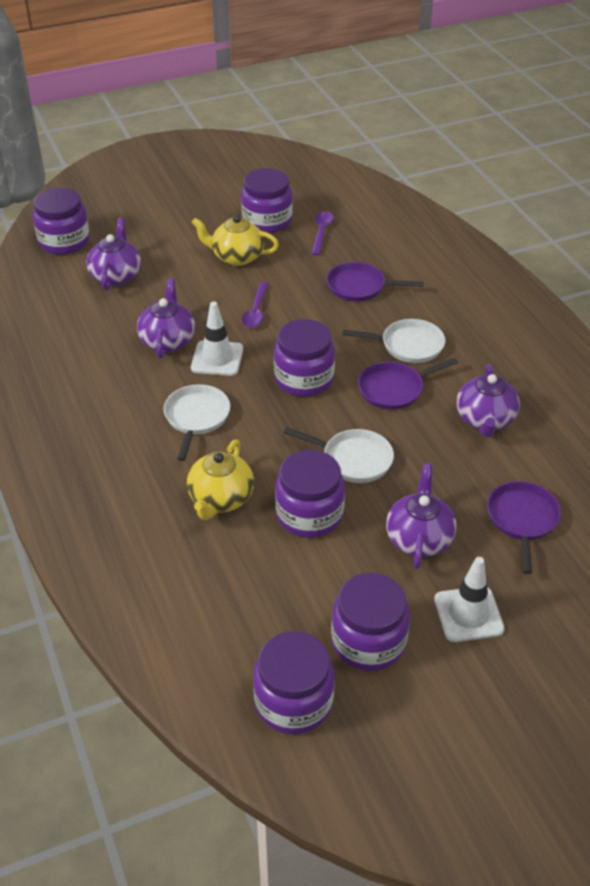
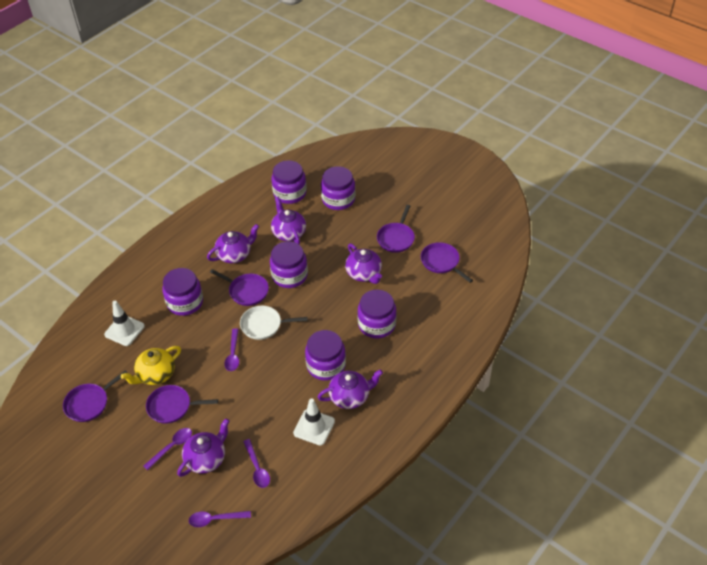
purple pan: 3 -> 5
purple spoon: 2 -> 4
purple teapot: 4 -> 5
white pan: 3 -> 1
yellow teapot: 2 -> 1

